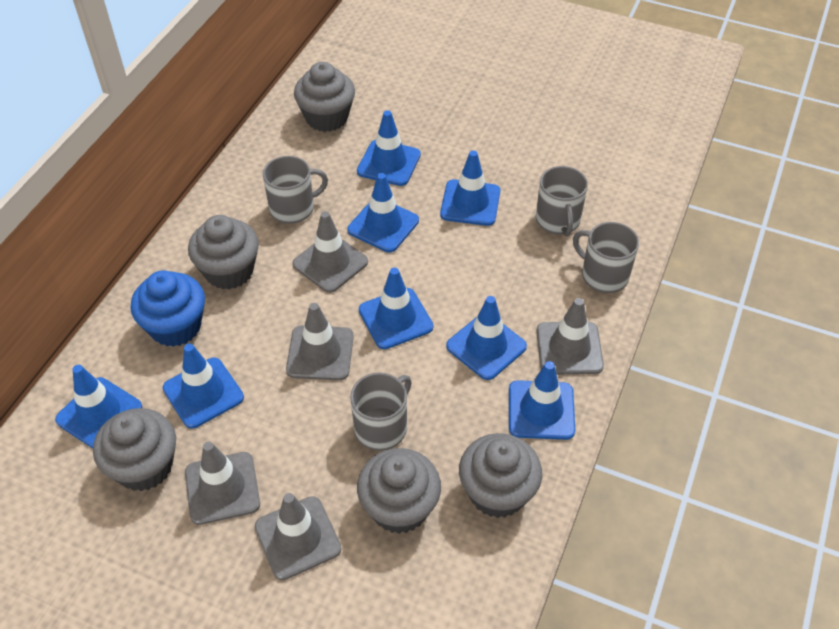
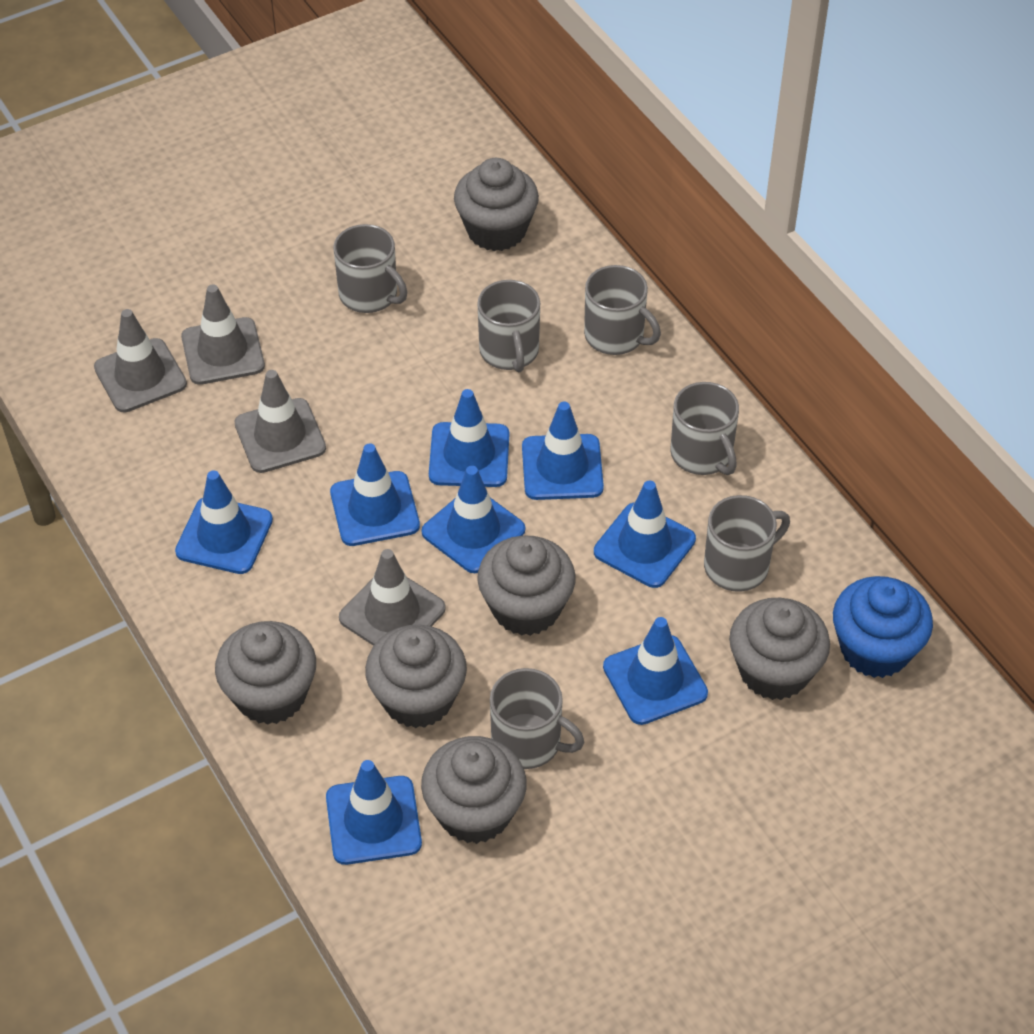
grey cupcake: 5 -> 6
grey mug: 4 -> 6
grey traffic cone: 5 -> 4

